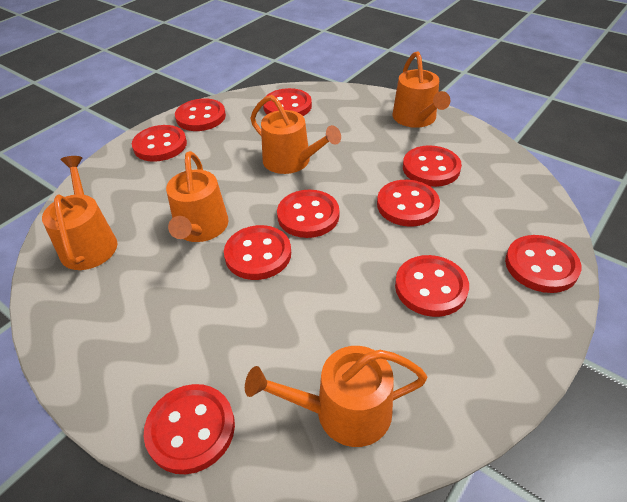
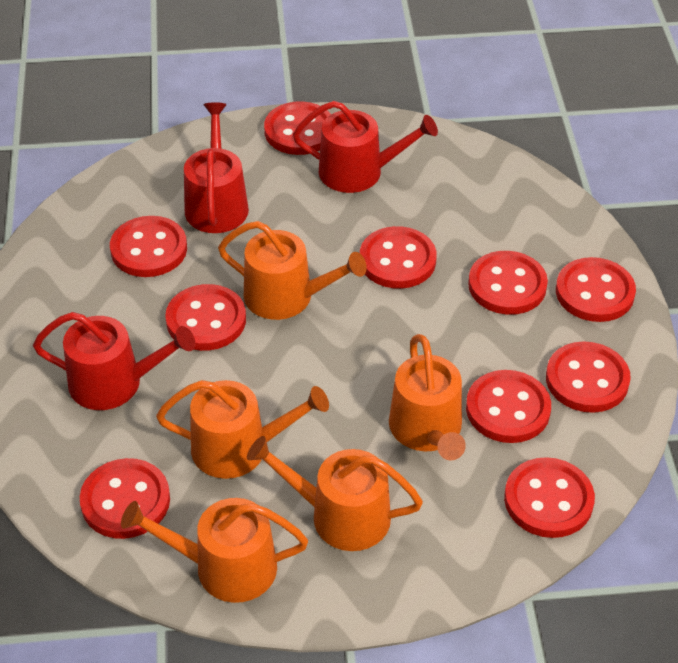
red watering can: 0 -> 3

